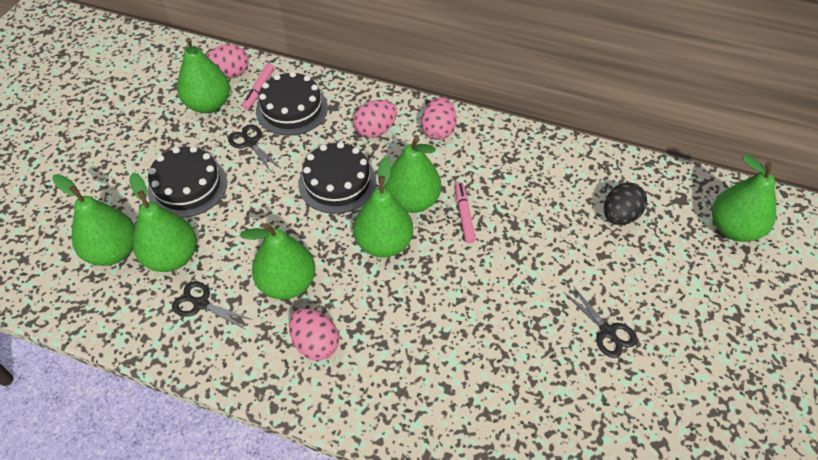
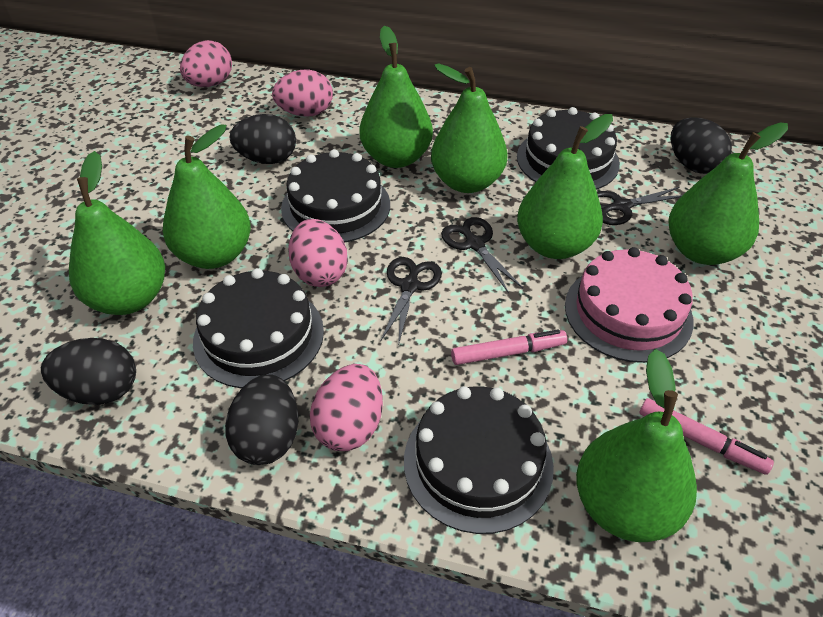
black cake: 3 -> 4
black egg: 1 -> 4
pink cake: 0 -> 1

